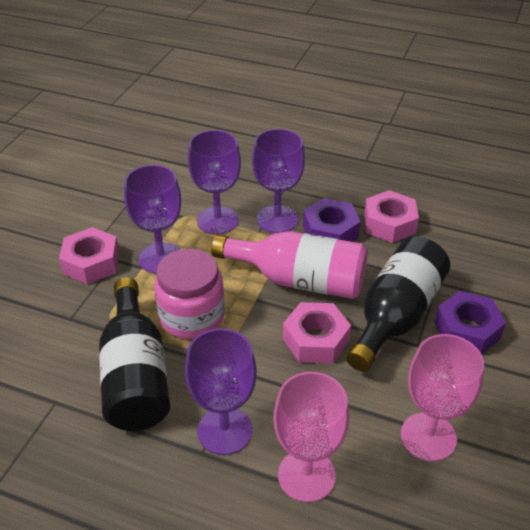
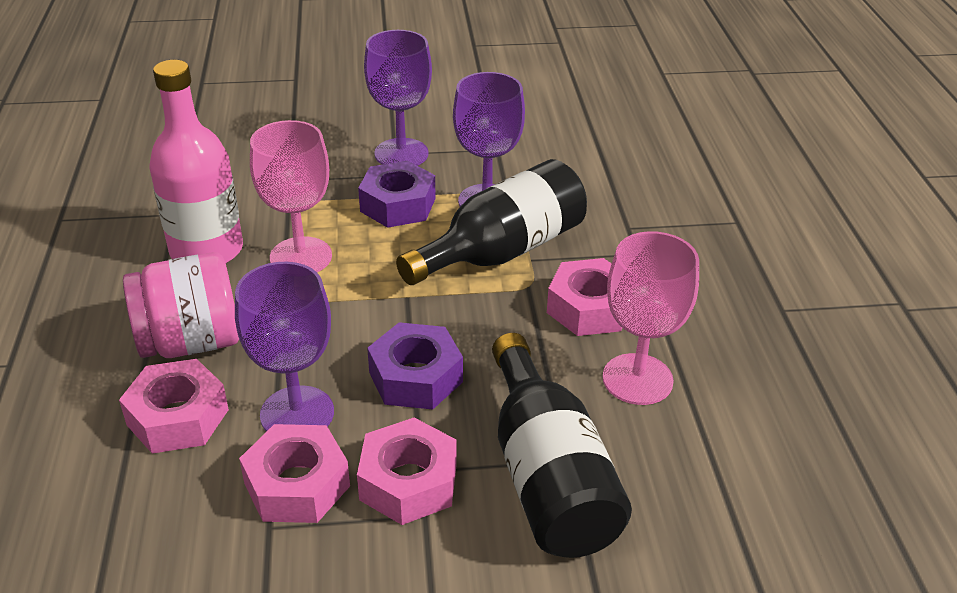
pink nut: 3 -> 4
purple goblet: 4 -> 3

